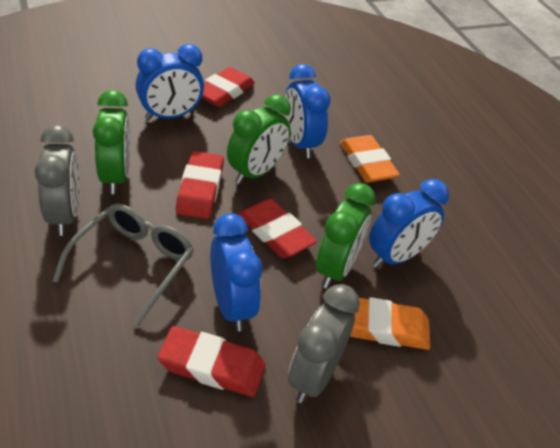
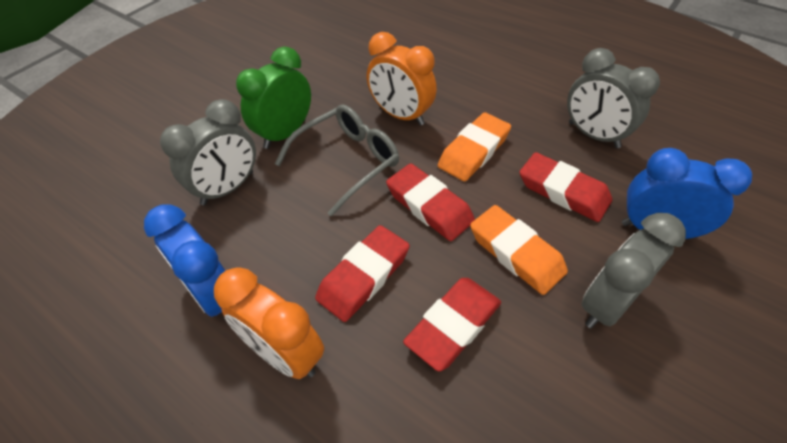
blue clock: 4 -> 2
green clock: 3 -> 1
grey clock: 2 -> 3
orange clock: 0 -> 2

